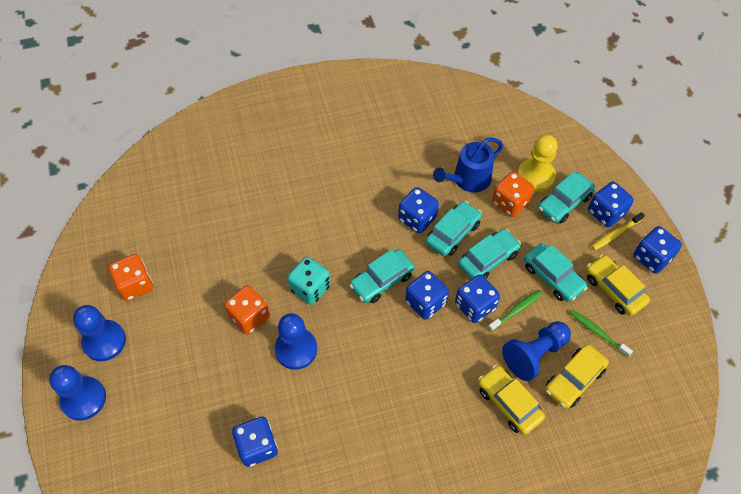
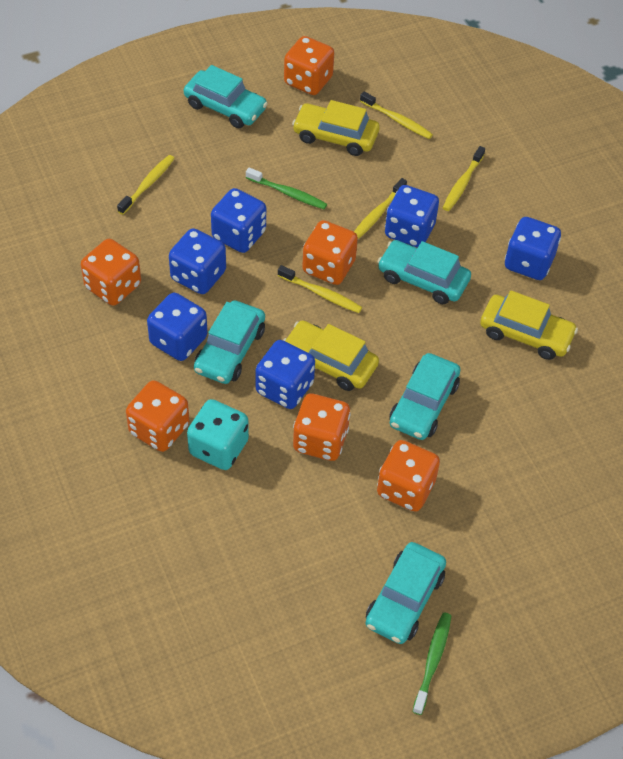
blue pawn: 4 -> 0
blue watering can: 1 -> 0
orange dice: 3 -> 6
yellow pawn: 1 -> 0
yellow toothbrush: 1 -> 5

